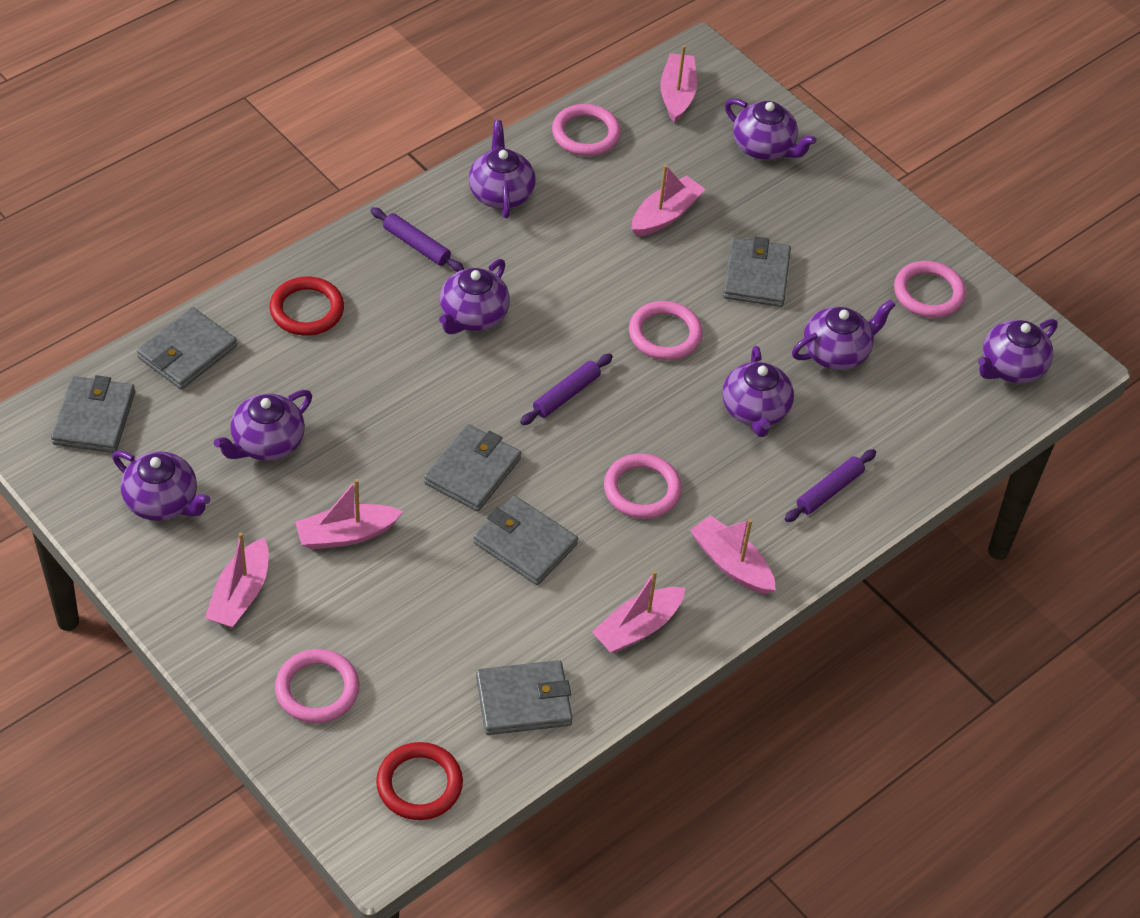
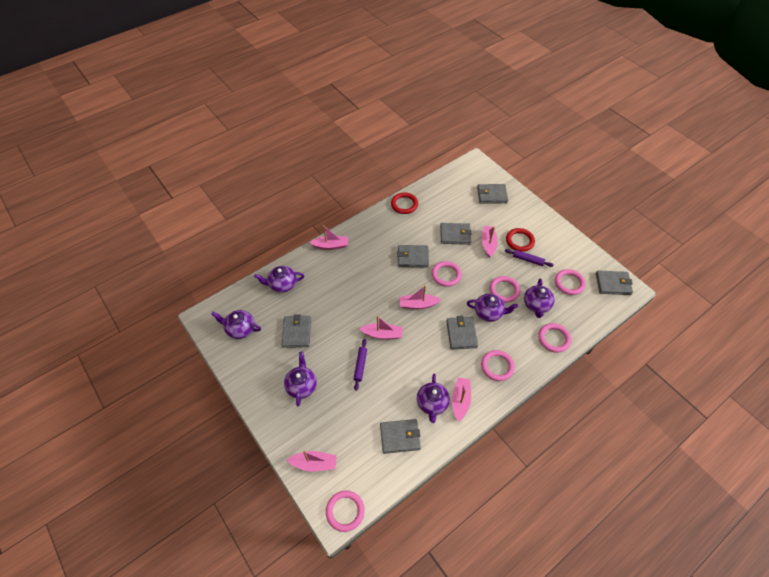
grey wallet: 6 -> 7
pink ring: 5 -> 6
purple rolling pin: 3 -> 2
purple teapot: 8 -> 6

